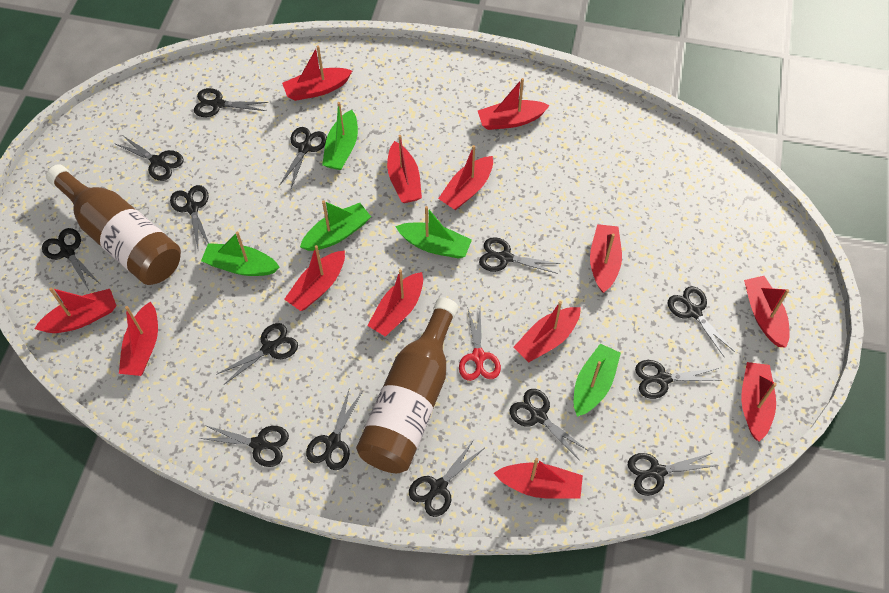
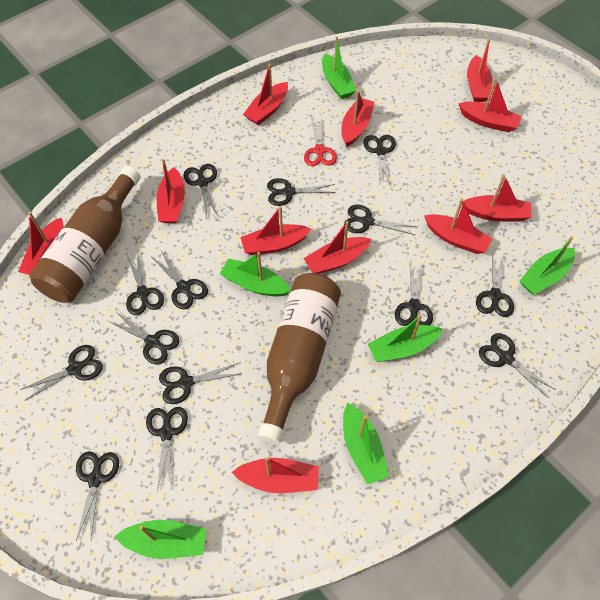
green boat: 5 -> 6
red boat: 13 -> 11

